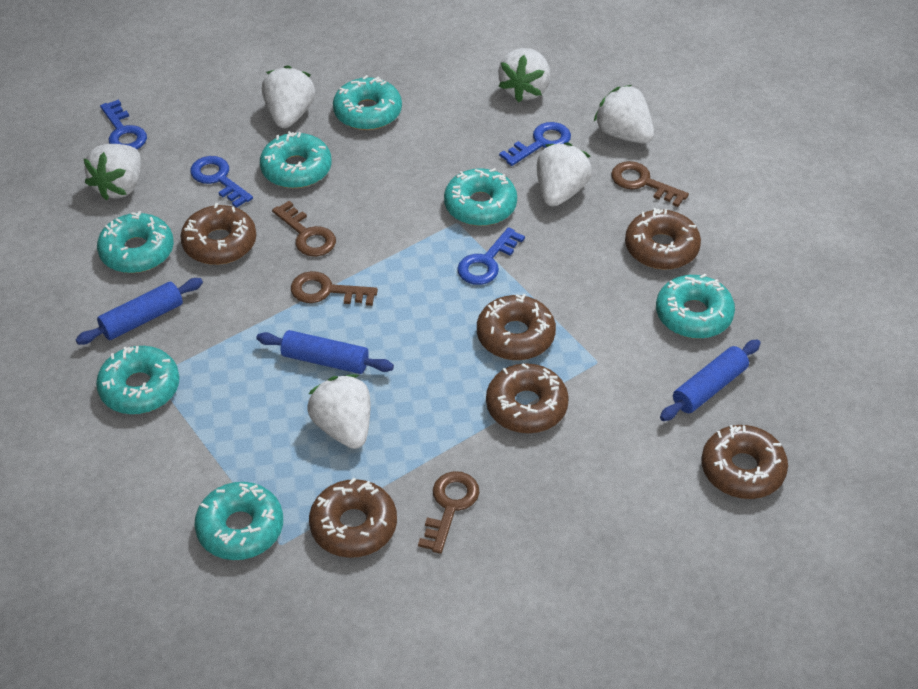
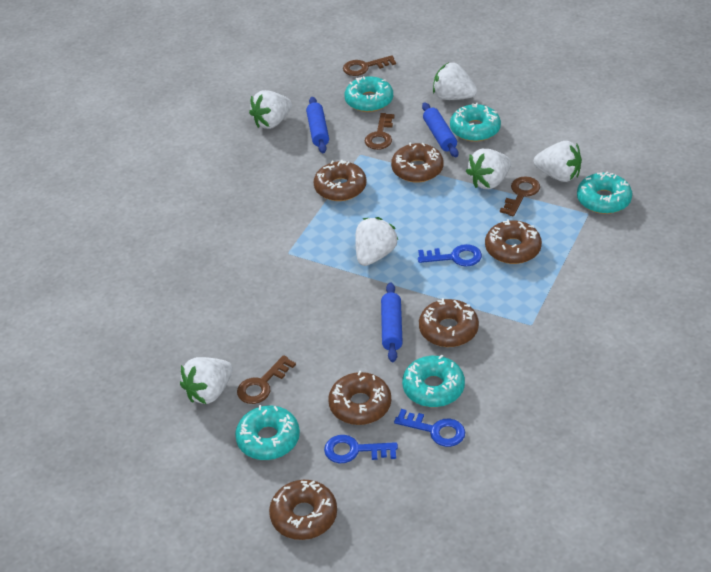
blue key: 4 -> 3
turquoise donut: 7 -> 5

